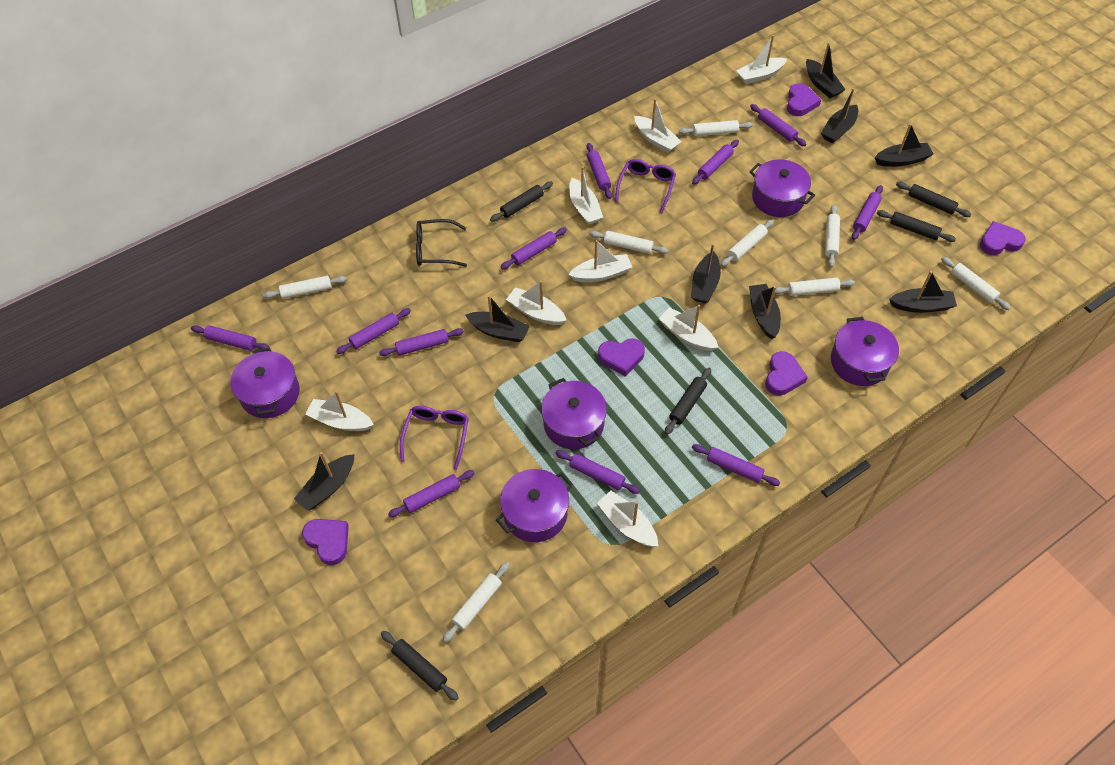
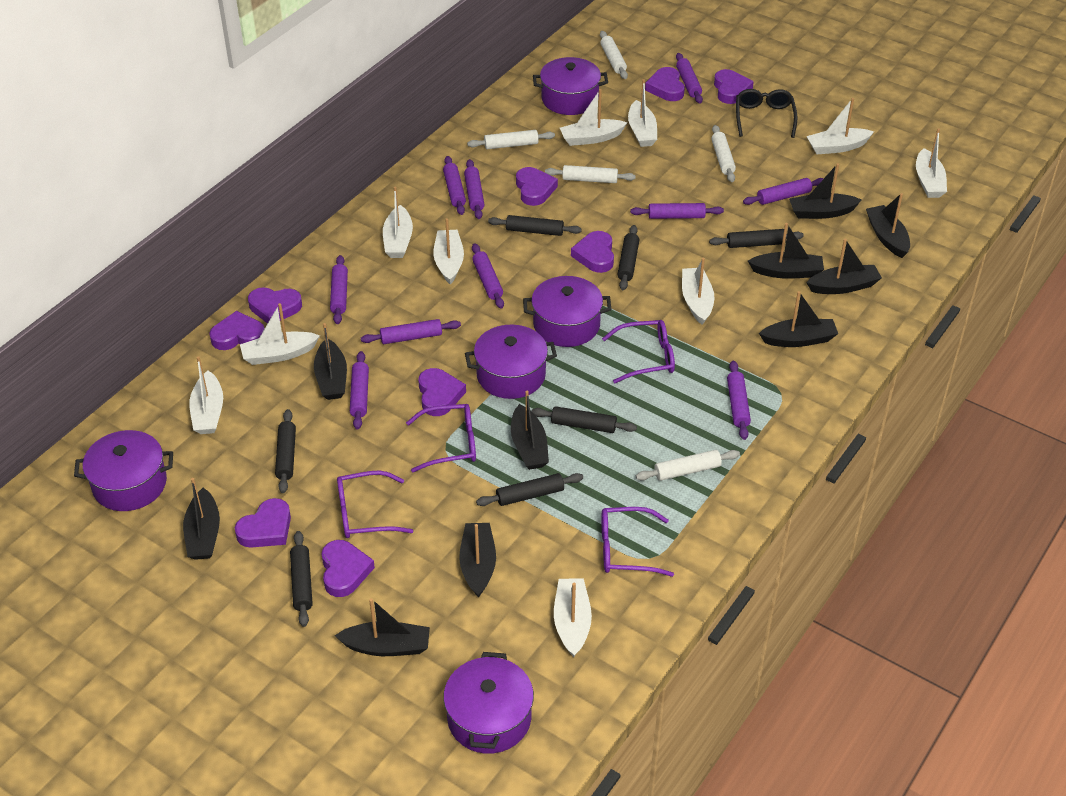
black boat: 8 -> 10
black rolling pin: 5 -> 7
purple glasses: 2 -> 4
purple heart: 5 -> 9
purple rolling pin: 11 -> 10
white boat: 8 -> 10
white rolling pin: 8 -> 5

